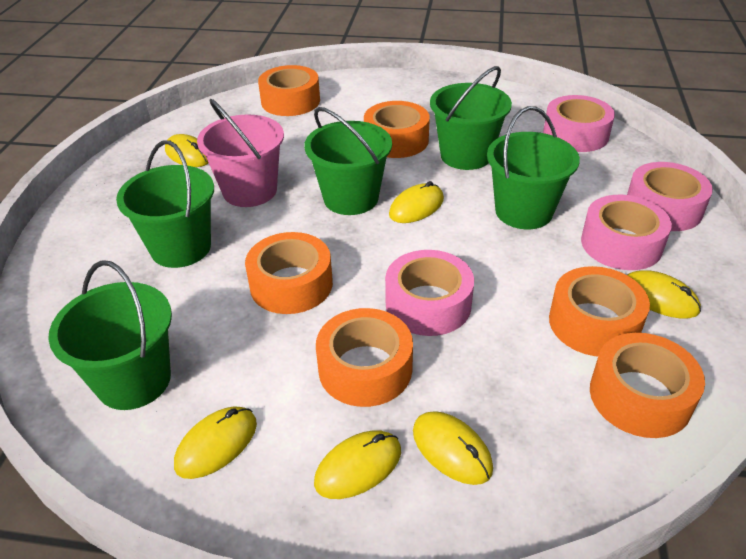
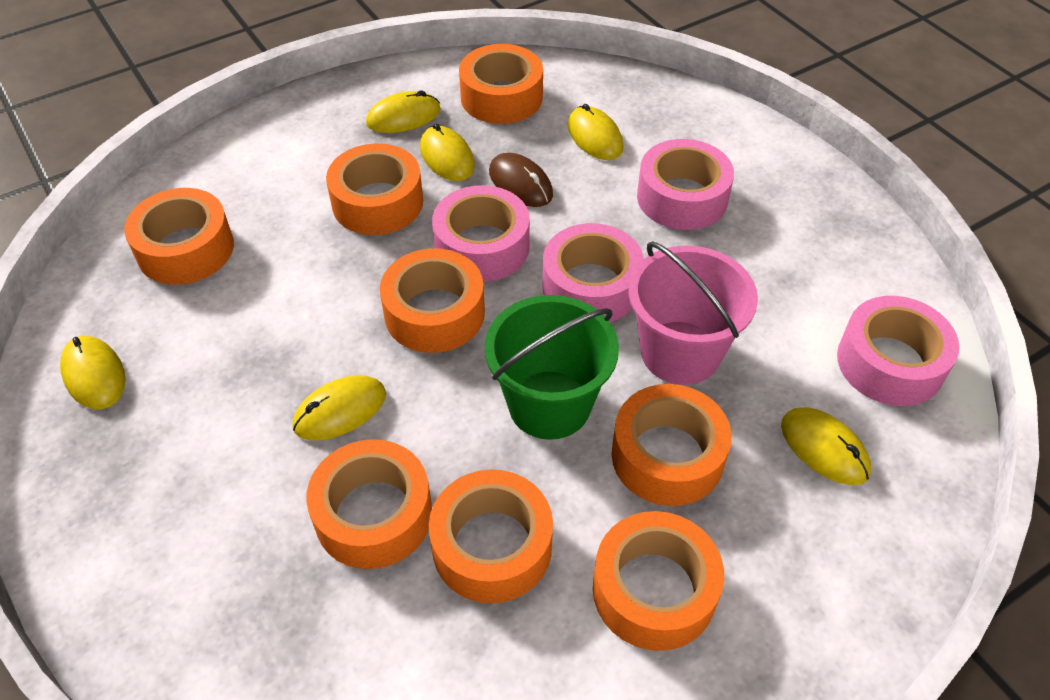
brown mouse: 0 -> 1
green bucket: 5 -> 1
orange tape: 6 -> 8

